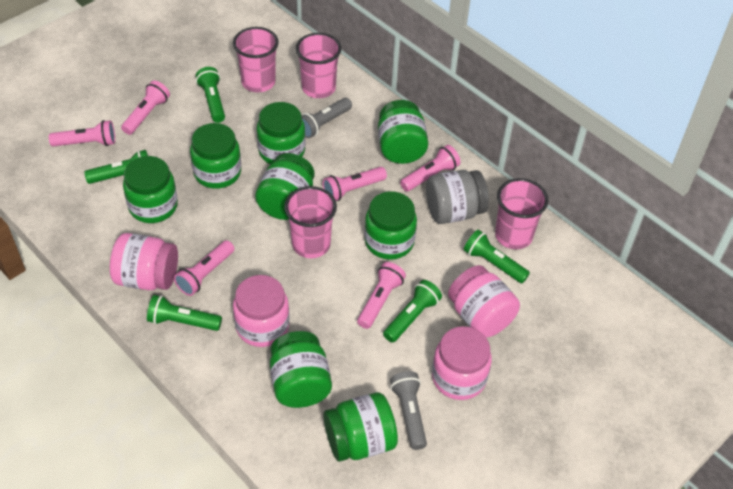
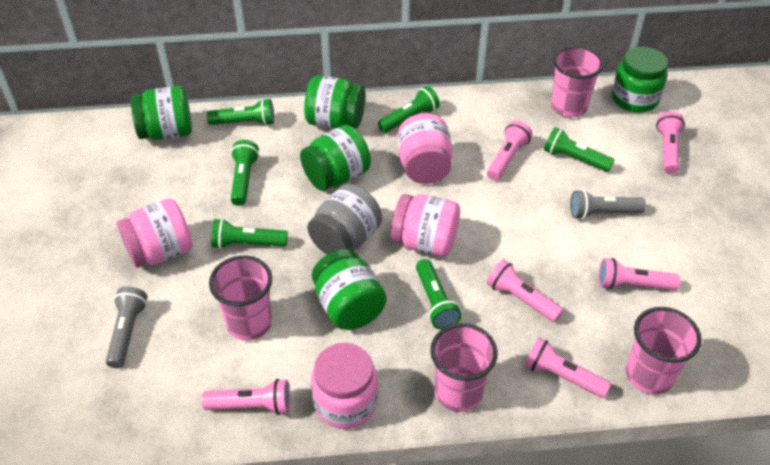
green flashlight: 5 -> 6
green jar: 8 -> 5

